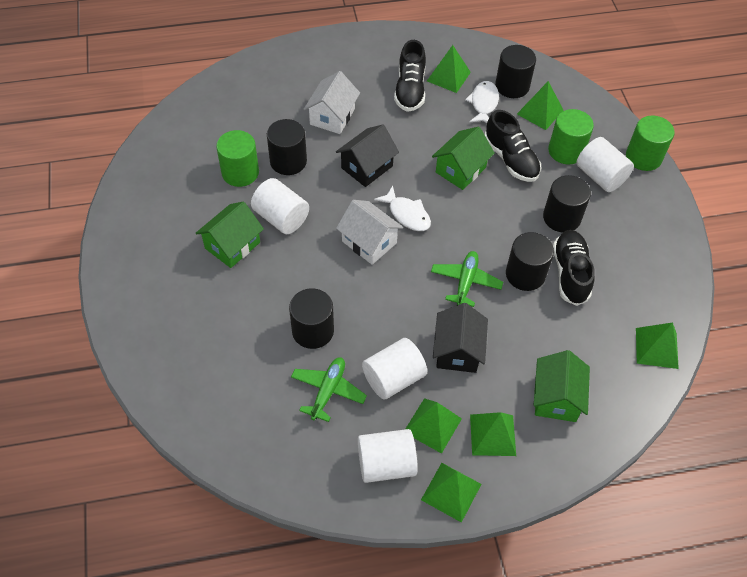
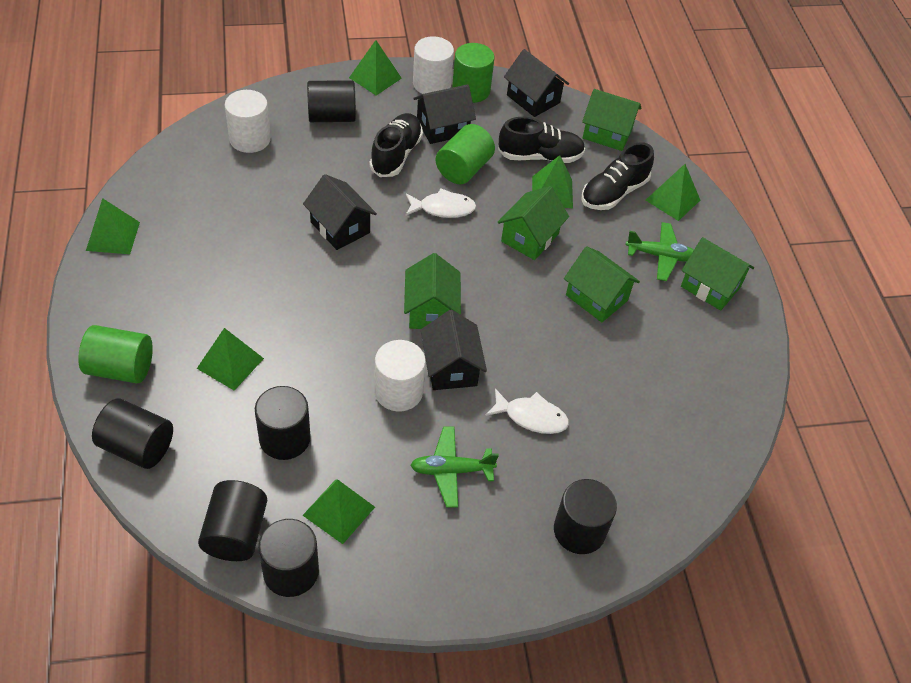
black cylinder: 5 -> 6
black house: 2 -> 4
green house: 3 -> 5
white cylinder: 4 -> 3
white house: 2 -> 0

